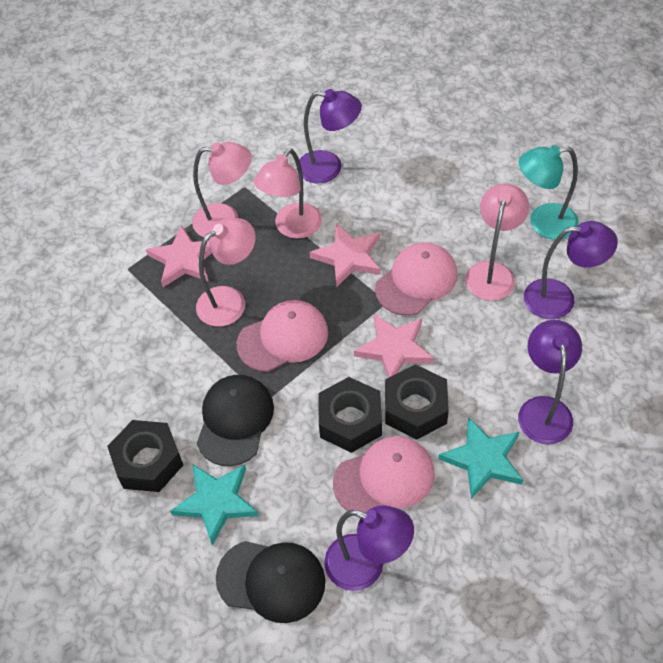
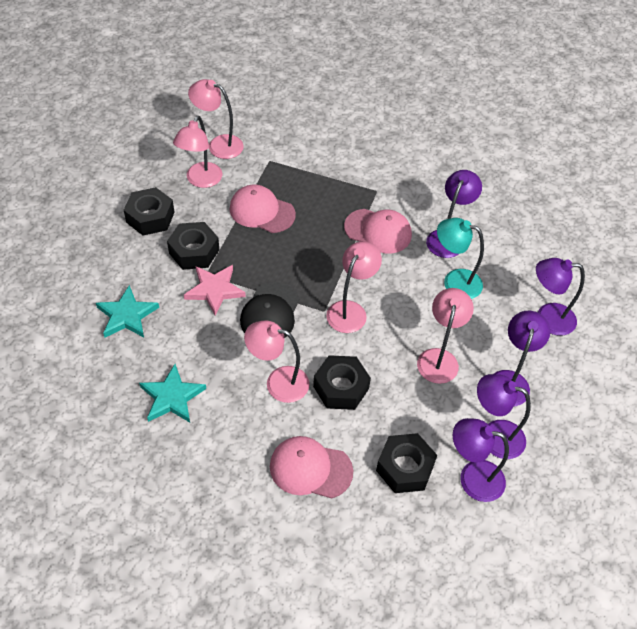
black cap: 2 -> 1
black nut: 3 -> 4
pink lamp: 4 -> 5
pink star: 3 -> 1
purple lamp: 4 -> 5

